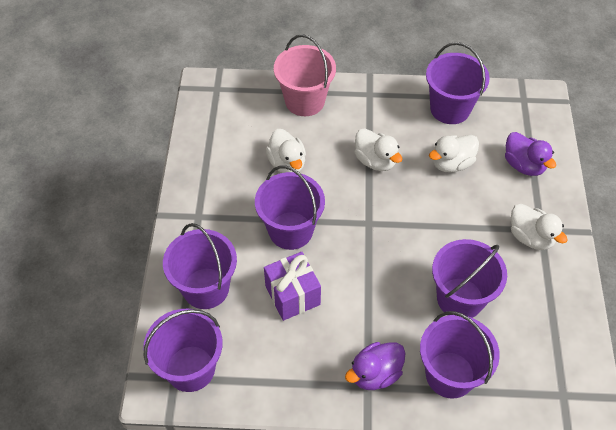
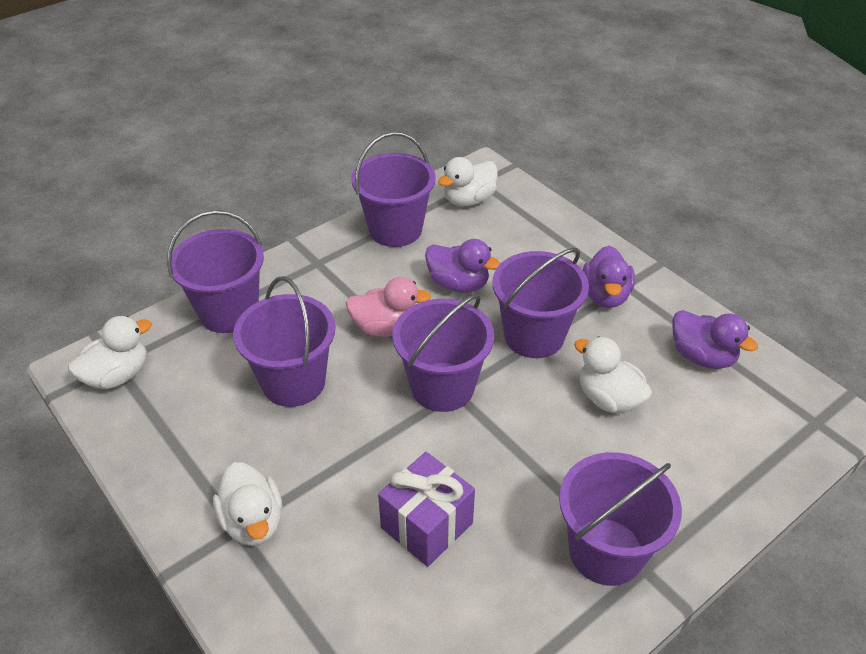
pink bucket: 1 -> 0
pink duck: 0 -> 1
purple duck: 2 -> 3

